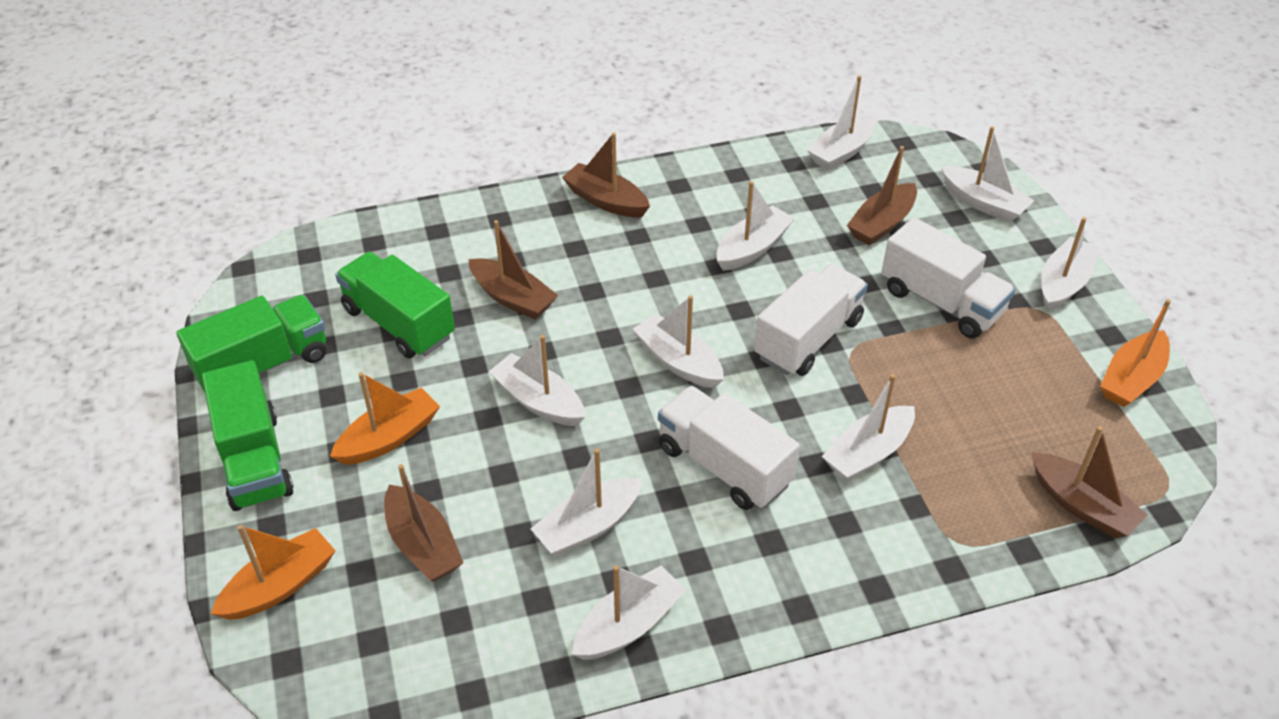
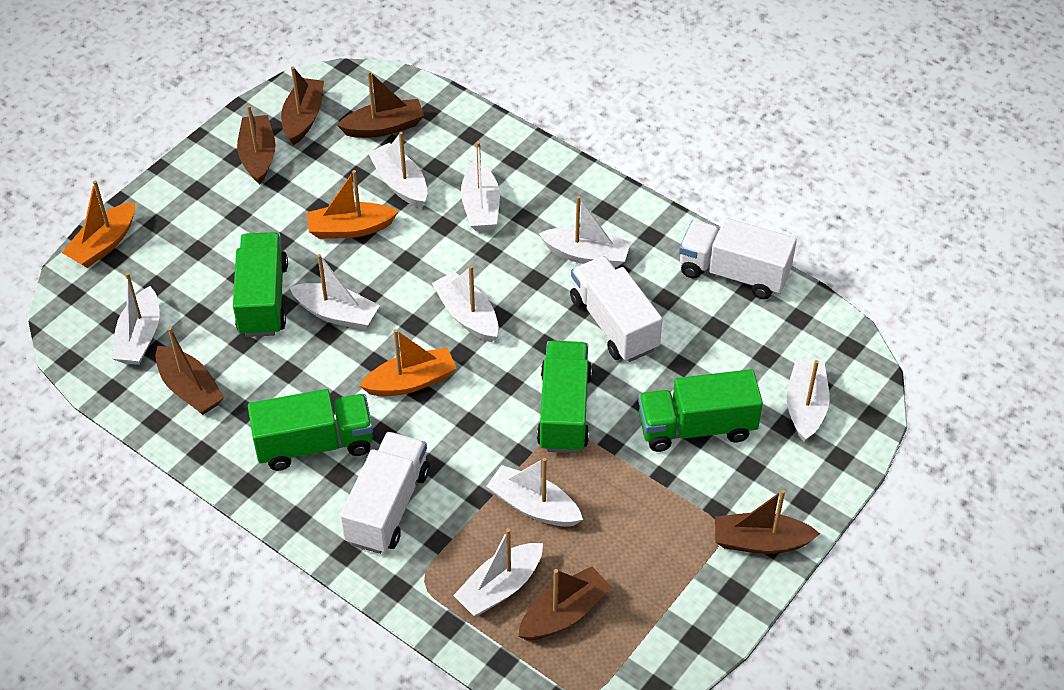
brown boat: 5 -> 6
green truck: 3 -> 4

